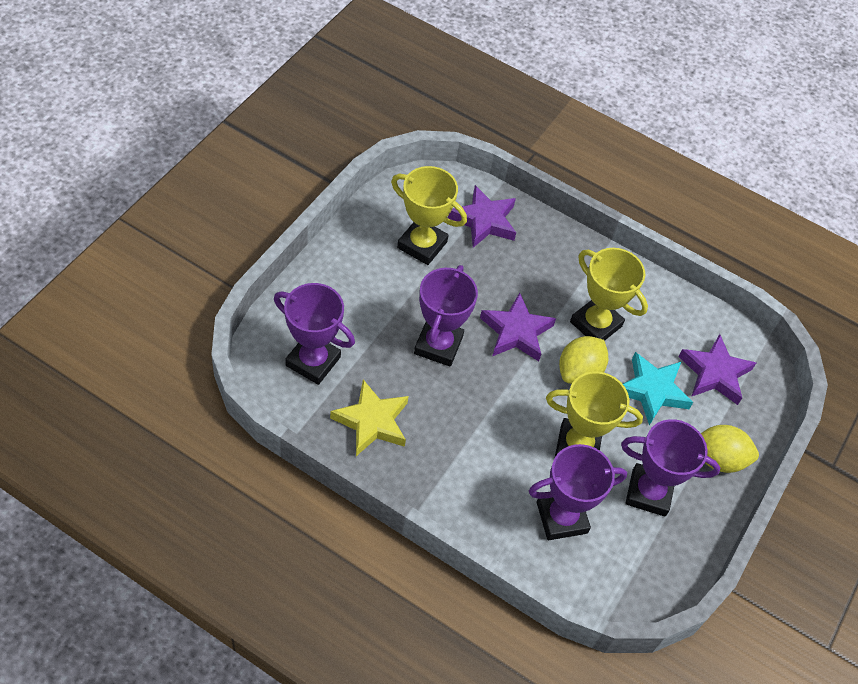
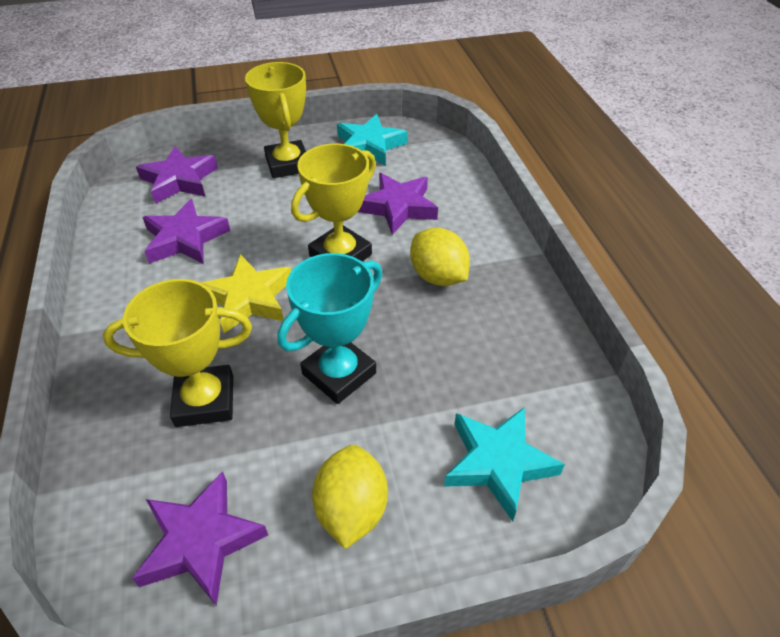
purple star: 3 -> 4
purple trophy: 4 -> 0
turquoise star: 1 -> 2
turquoise trophy: 0 -> 1

